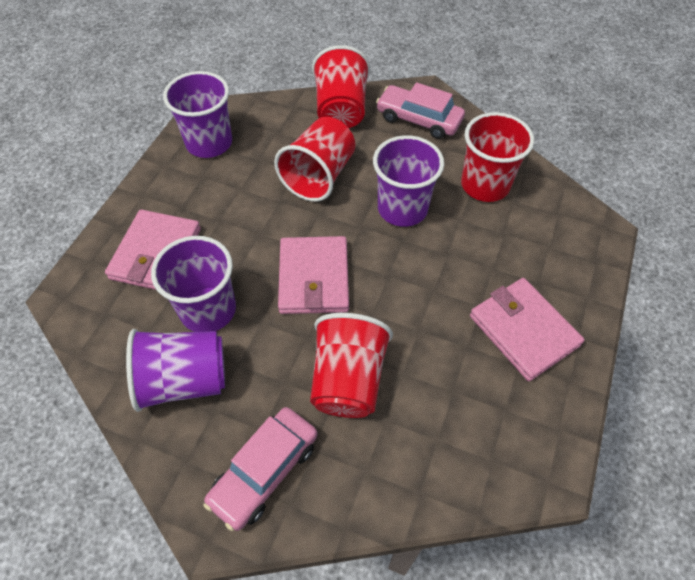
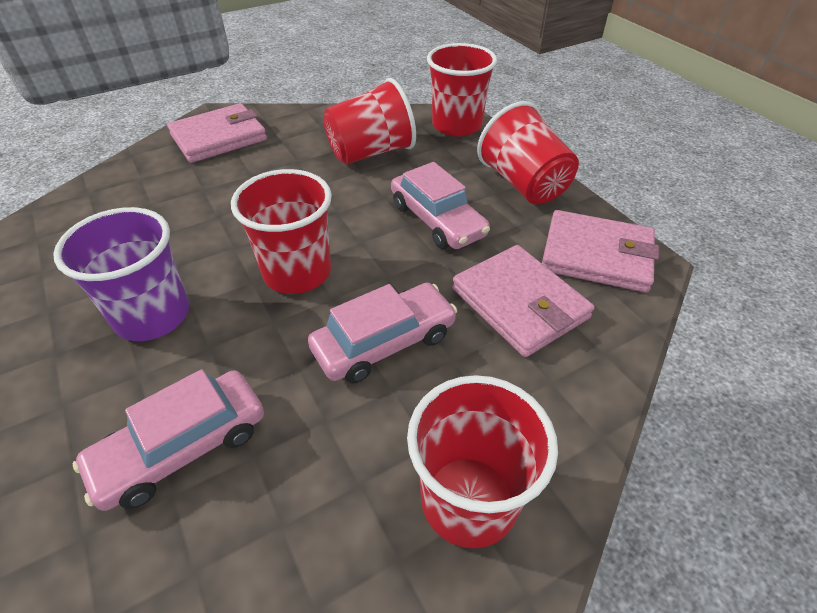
pink car: 2 -> 3
purple cup: 4 -> 1
red cup: 4 -> 5

